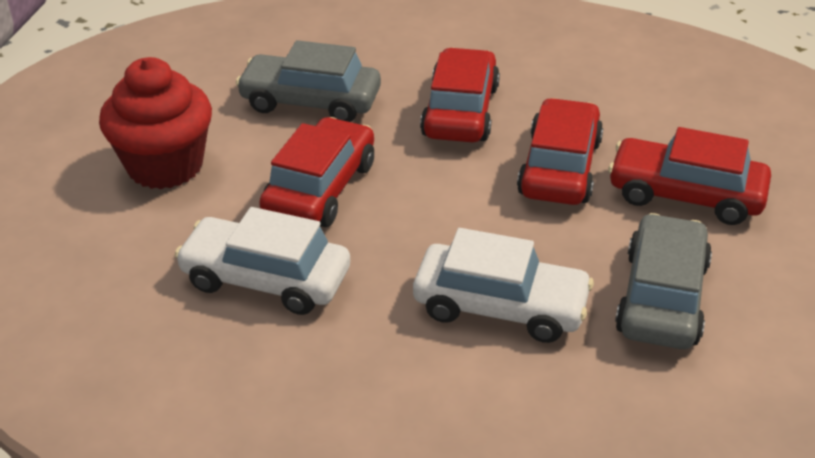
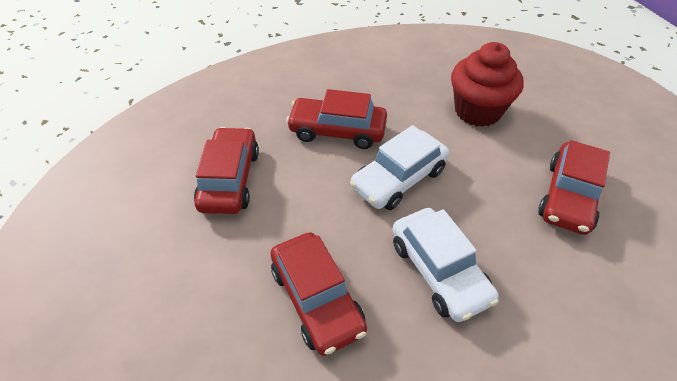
grey car: 2 -> 0

